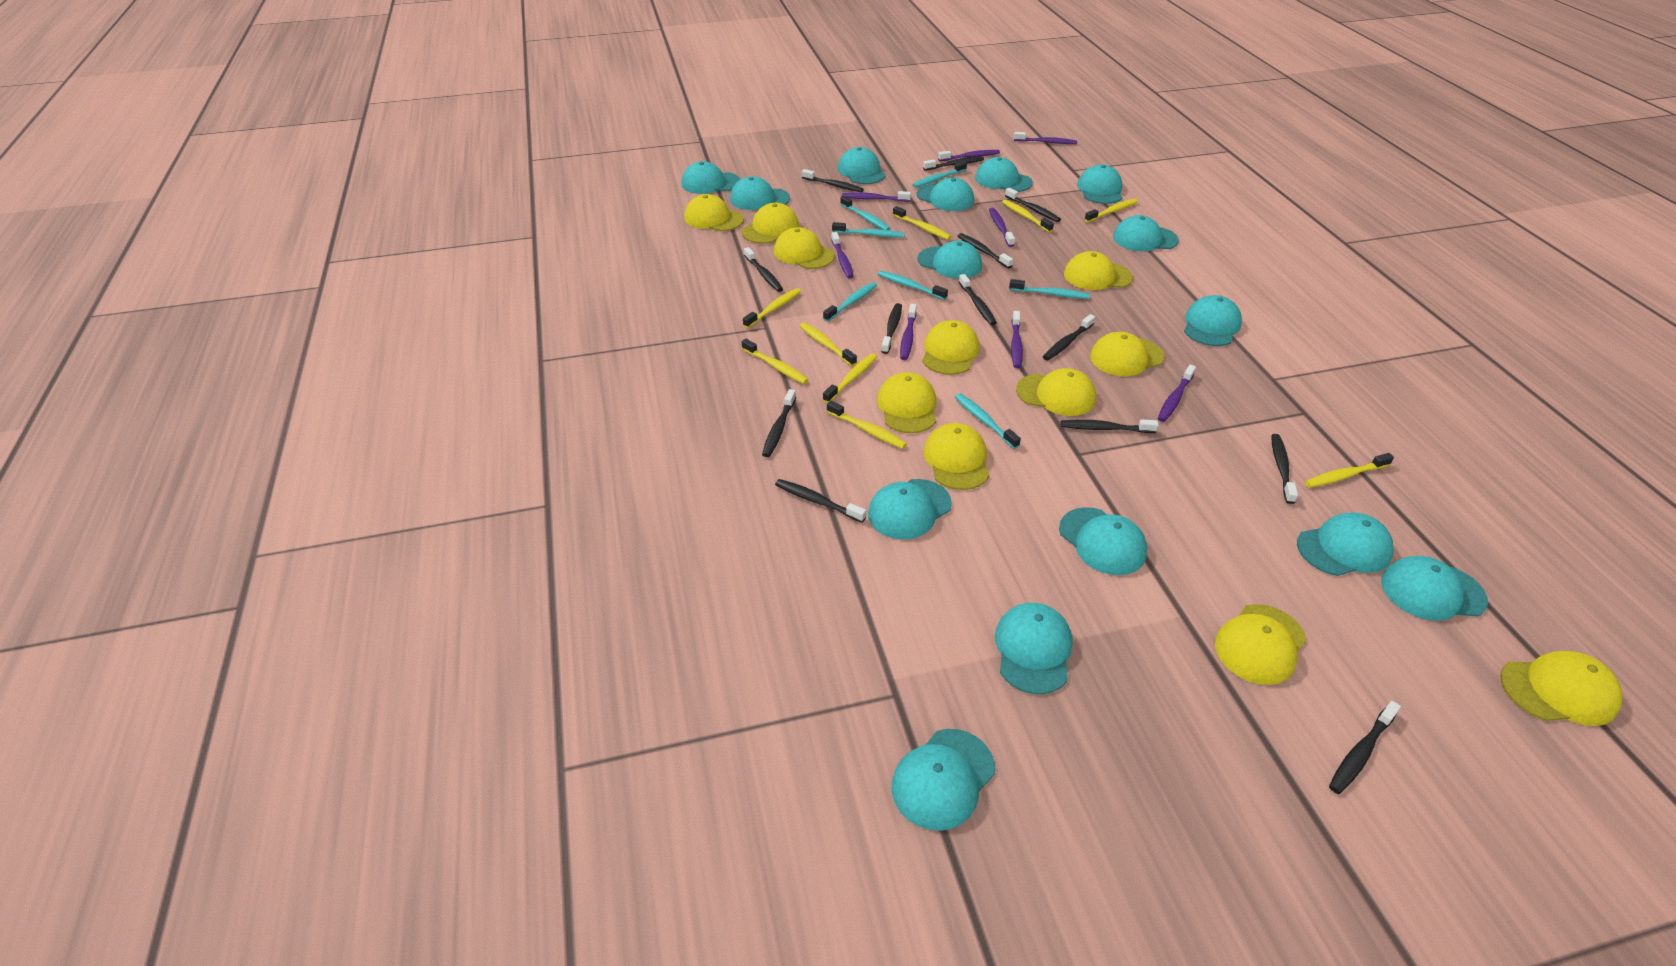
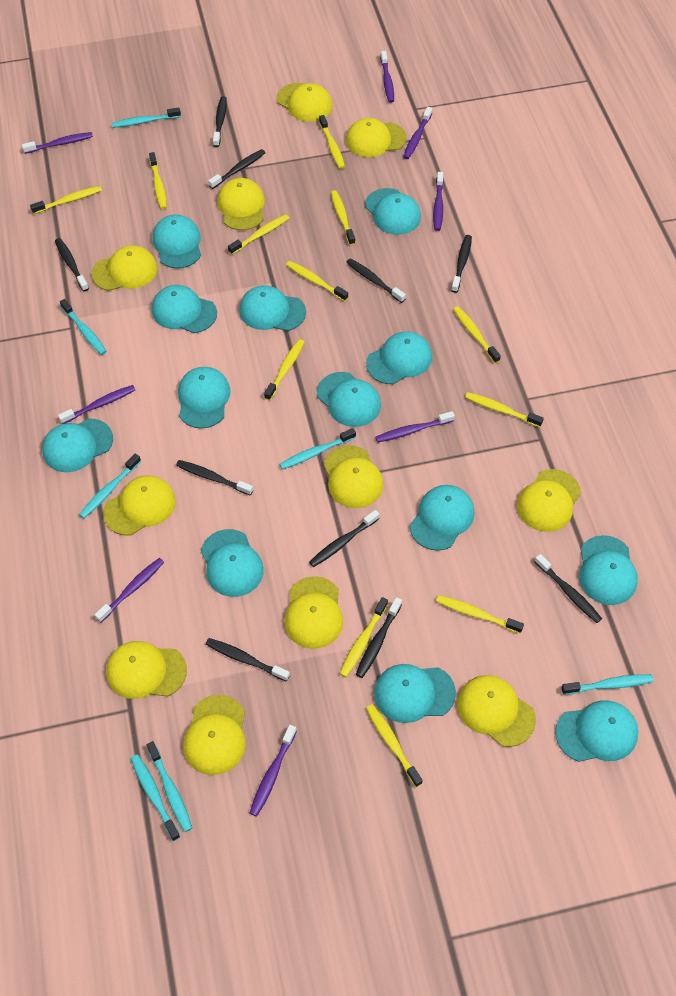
black toothbrush: 13 -> 10
turquoise cap: 15 -> 13
yellow toothbrush: 9 -> 12

